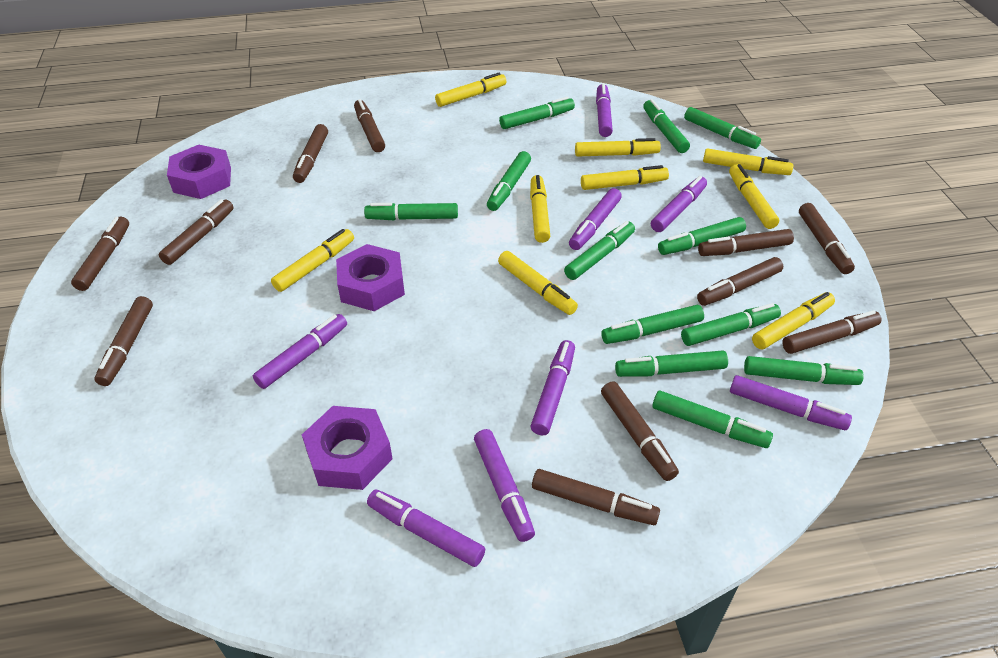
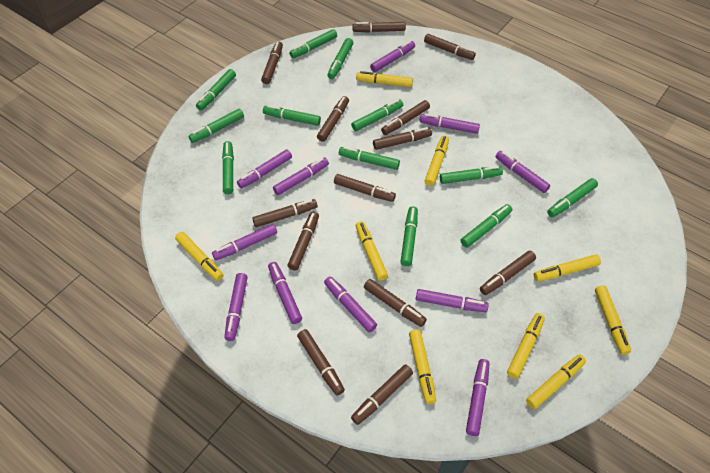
brown marker: 11 -> 13
purple marker: 8 -> 11
purple nut: 3 -> 0

